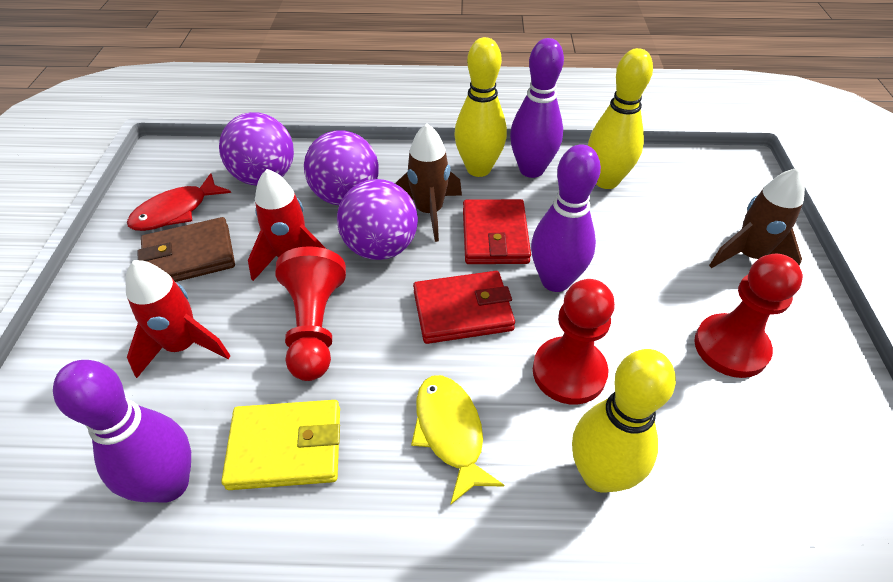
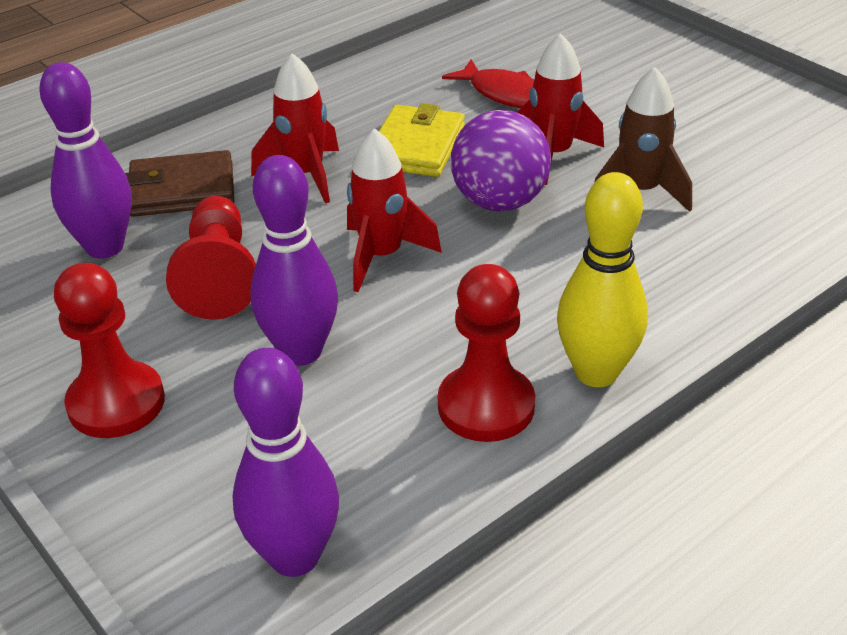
brown rocket: 2 -> 1
purple ball: 3 -> 1
red rocket: 2 -> 3
red wallet: 2 -> 0
yellow bowling pin: 3 -> 1
yellow fish: 1 -> 0

